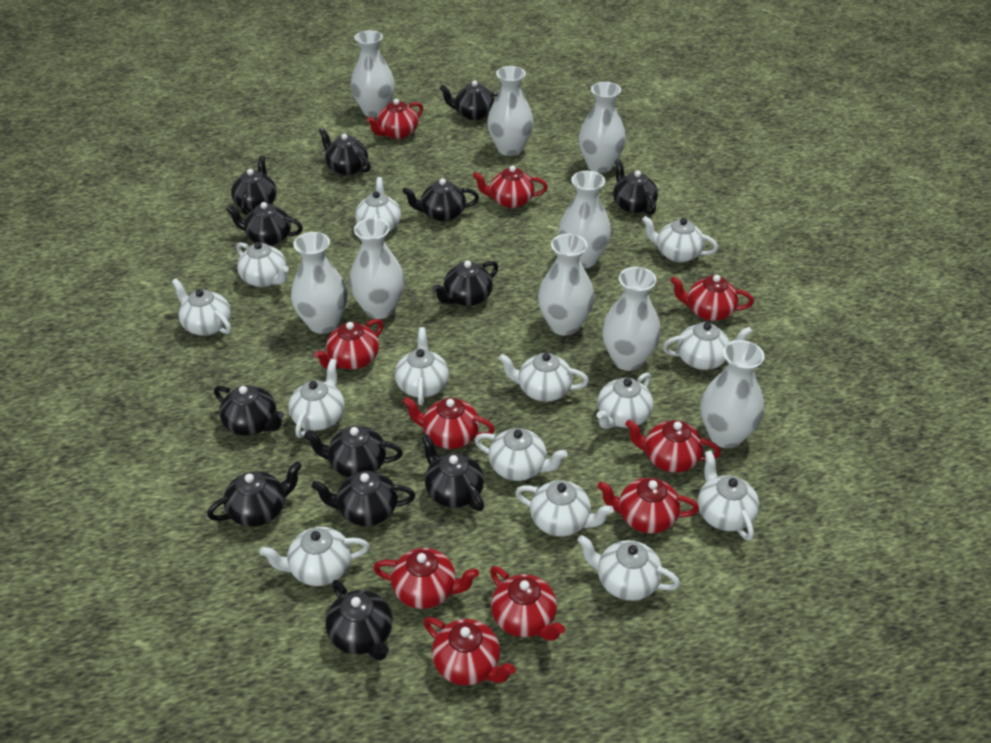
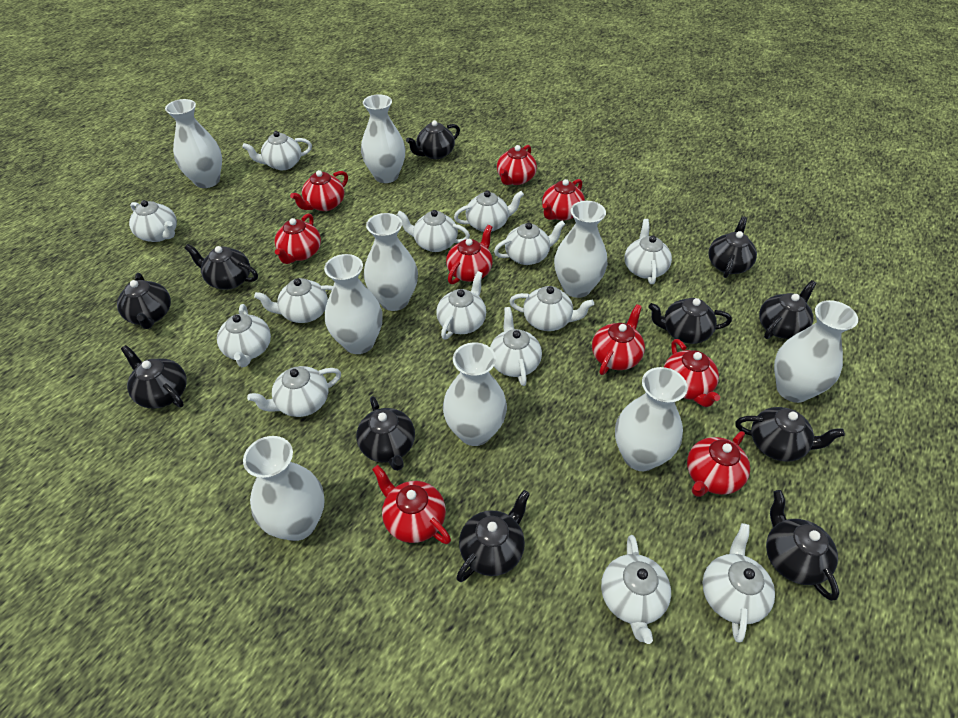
black teapot: 13 -> 11
red teapot: 10 -> 9

